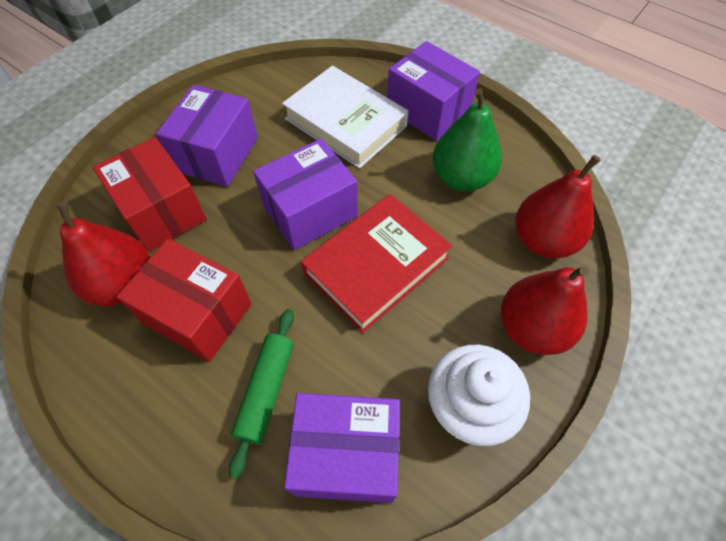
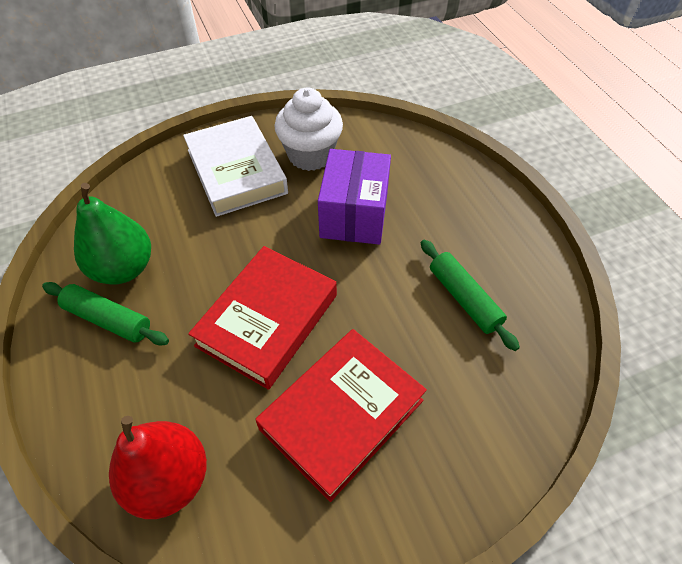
green rolling pin: 1 -> 2
purple box: 4 -> 1
red book: 1 -> 2
red box: 2 -> 0
red pear: 3 -> 1

